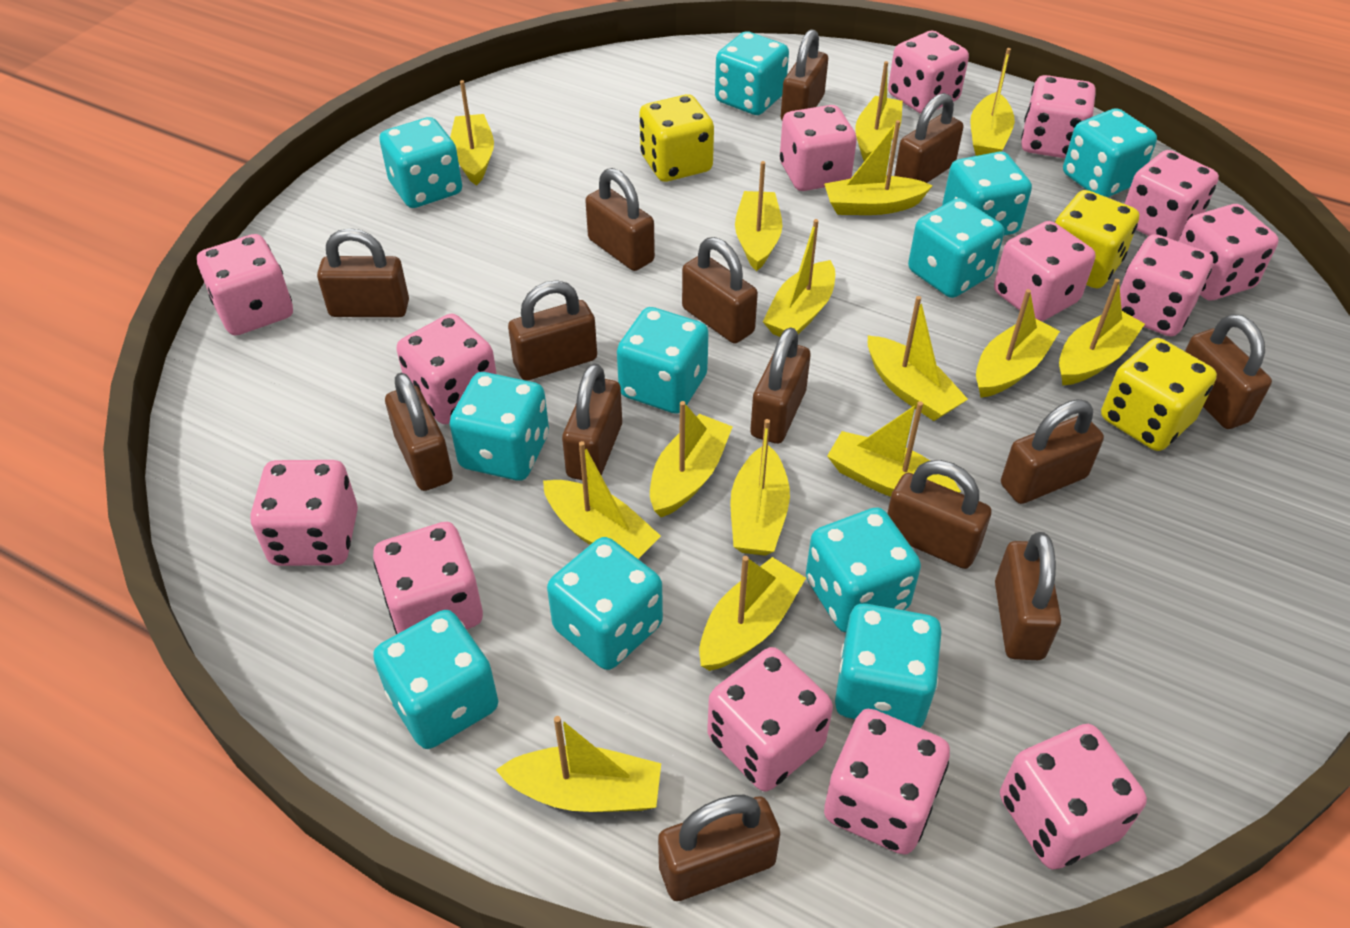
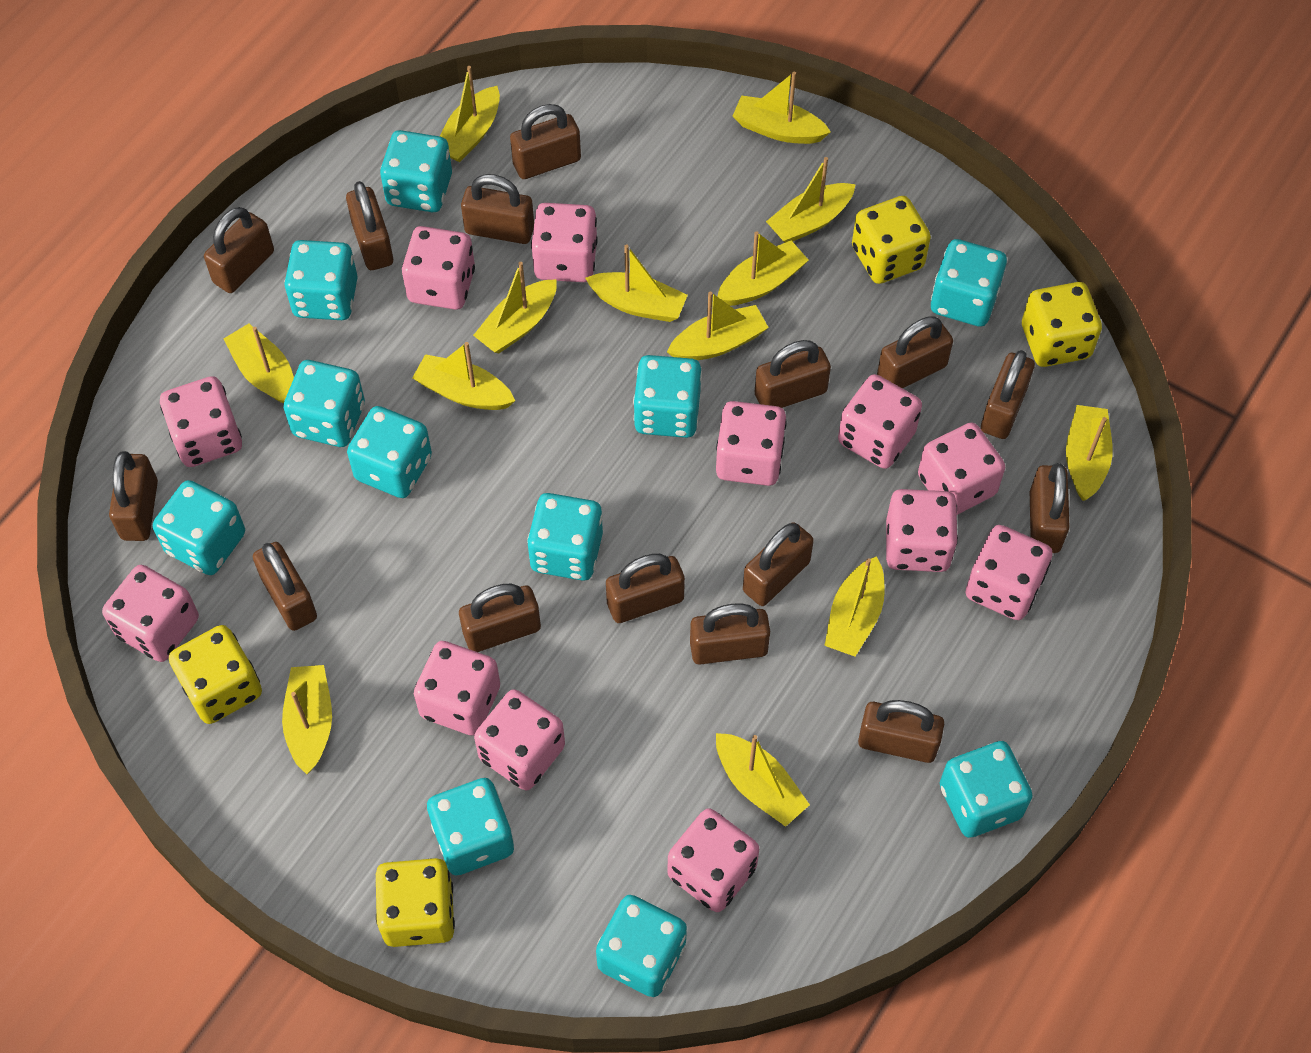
brown padlock: 14 -> 15
pink dice: 14 -> 12
yellow boat: 15 -> 13
yellow dice: 3 -> 4

